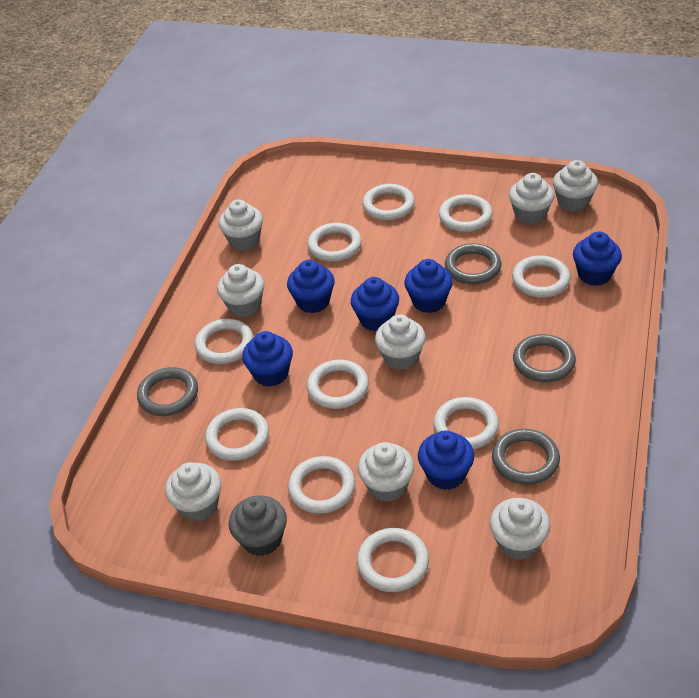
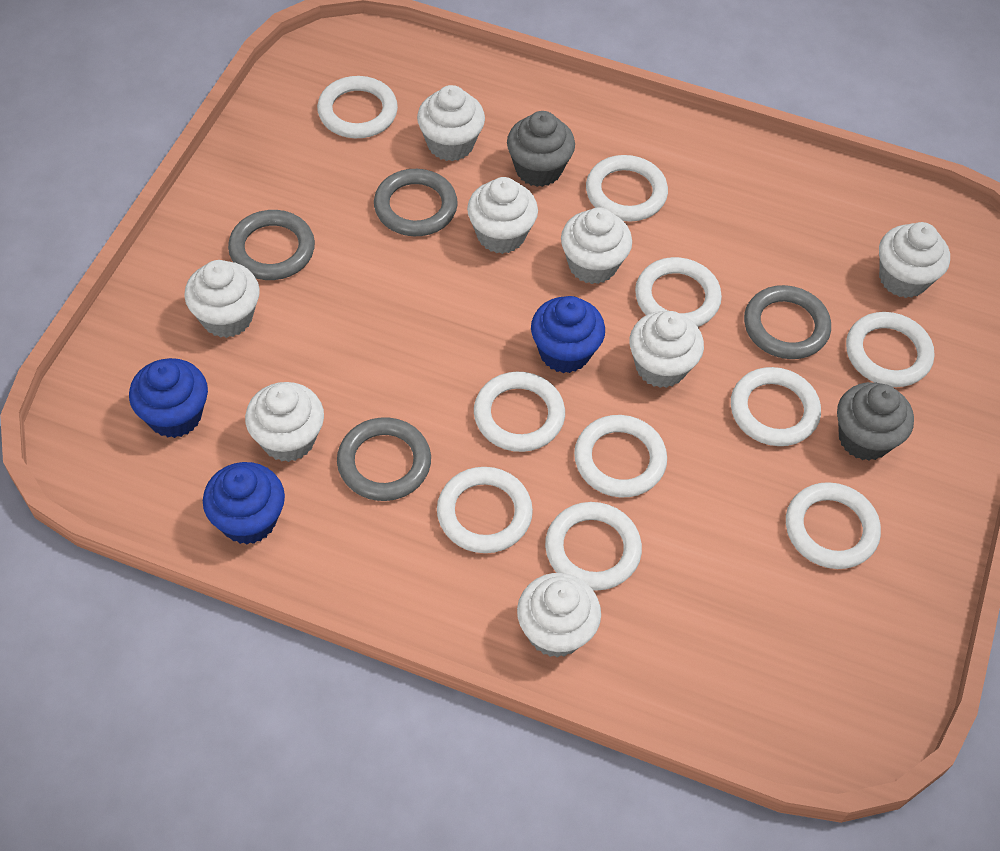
blue cupcake: 6 -> 3
grey cupcake: 1 -> 2

